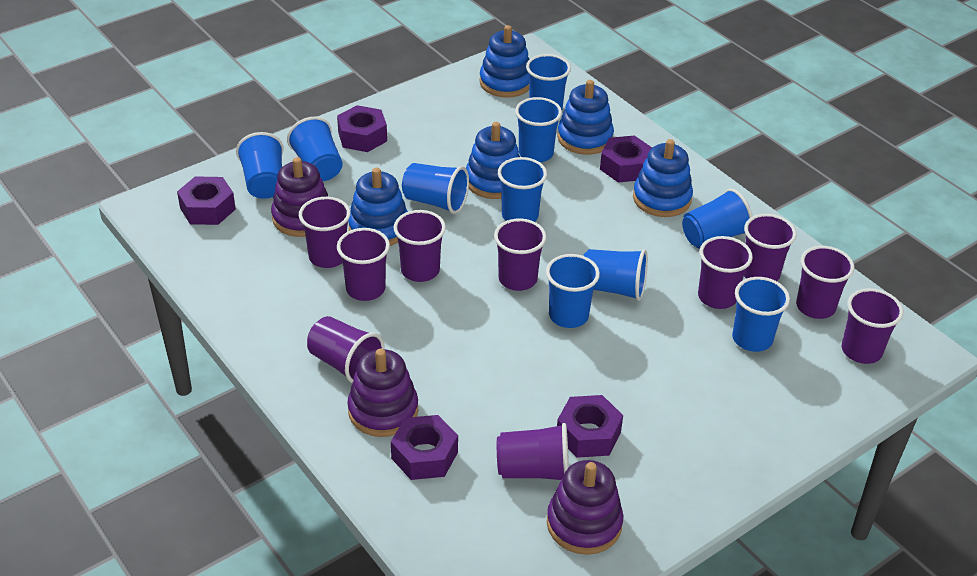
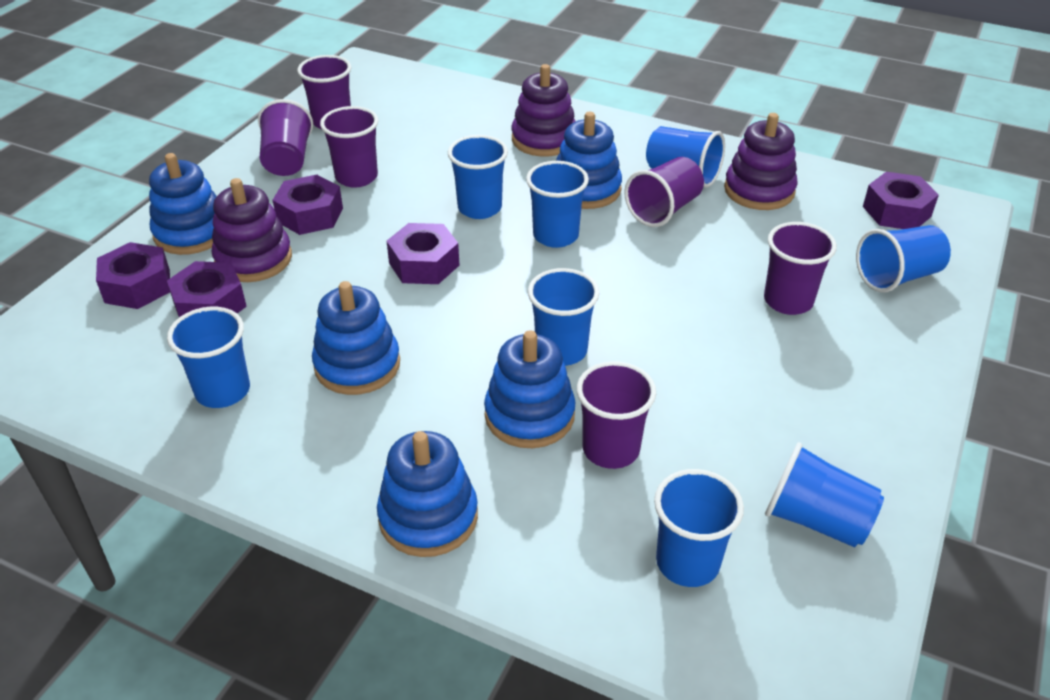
blue cup: 10 -> 8
purple cup: 10 -> 6

